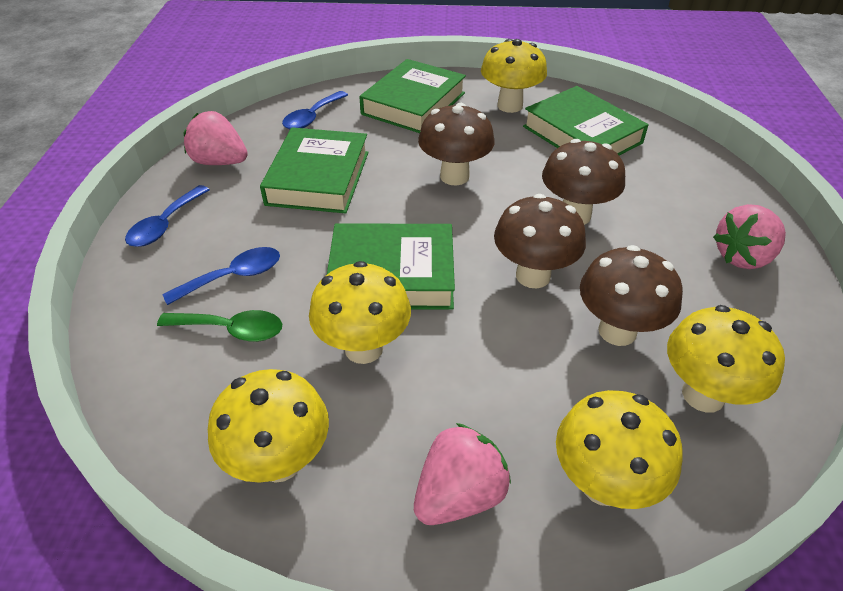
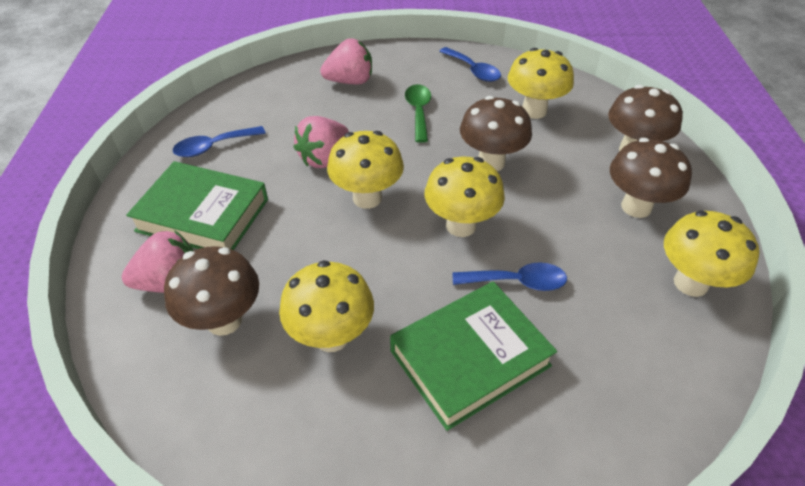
green book: 4 -> 2

